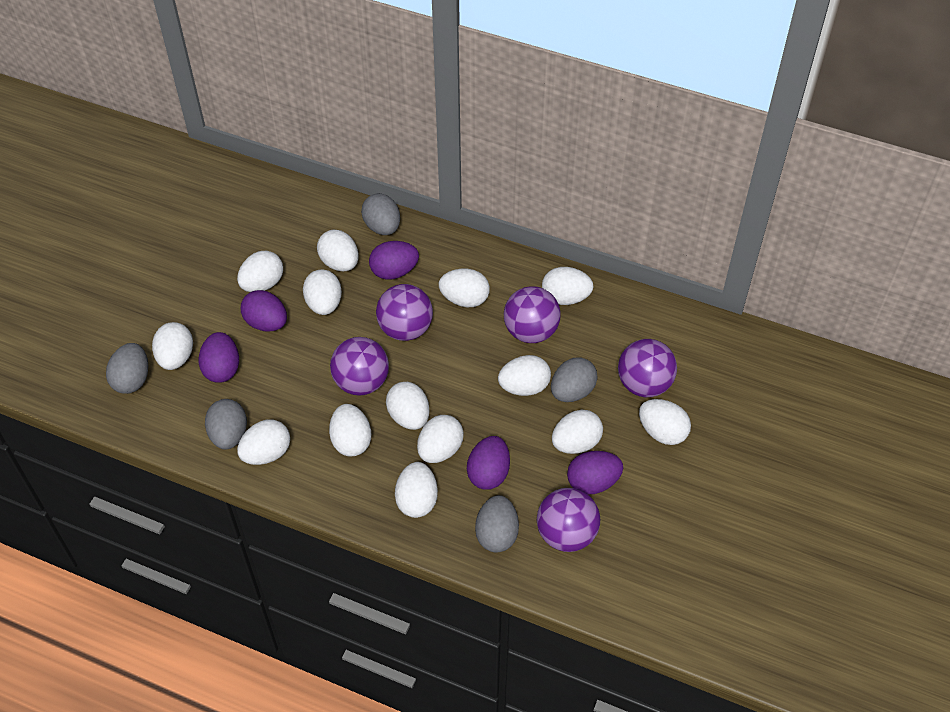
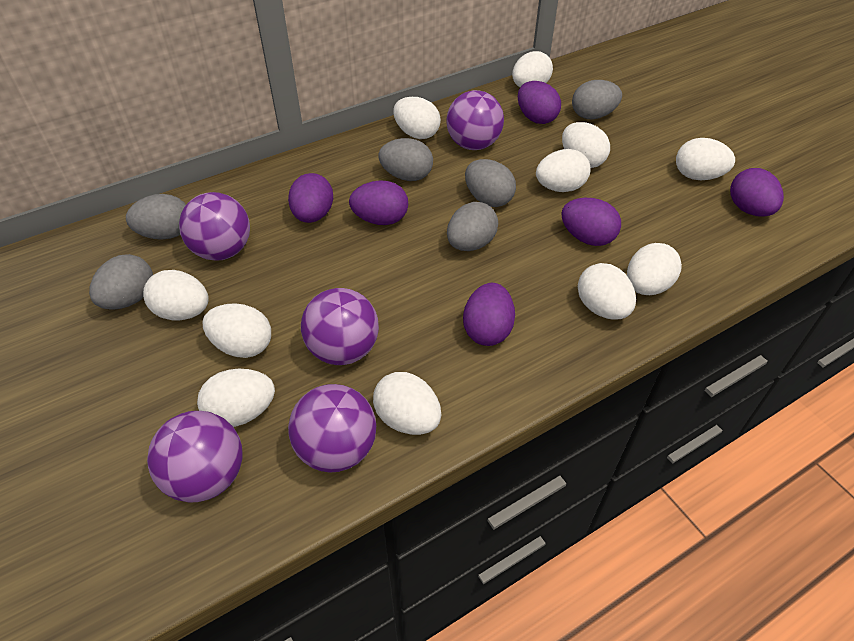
grey egg: 5 -> 6
purple egg: 5 -> 6
white egg: 14 -> 11

